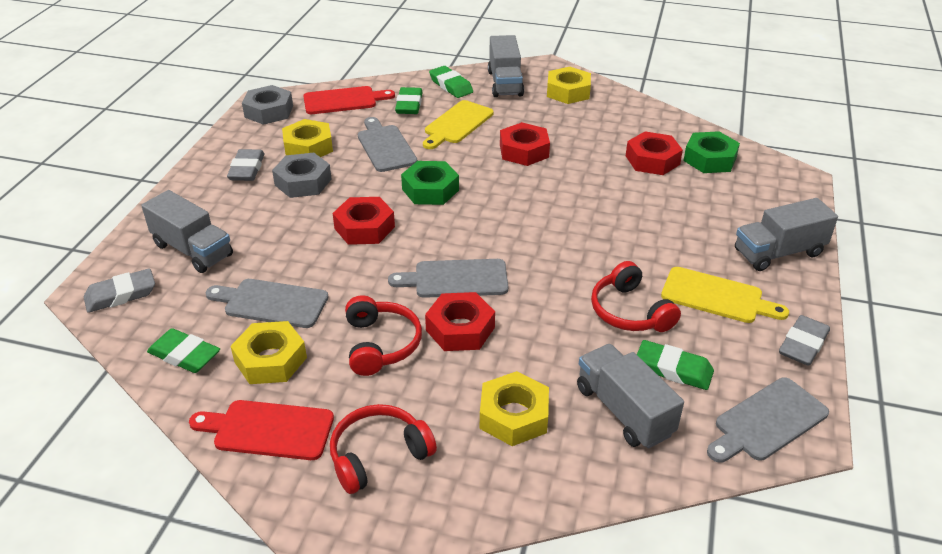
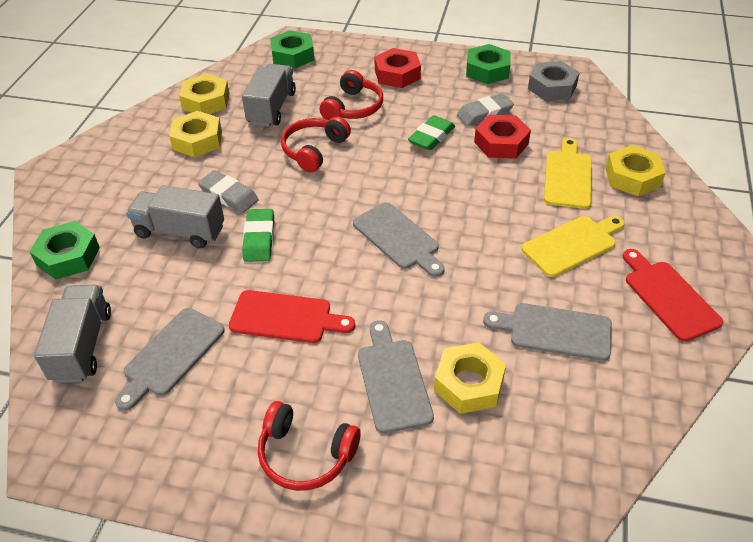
green eraser: 4 -> 2
green nut: 2 -> 3
grey eraser: 3 -> 2
grey nut: 2 -> 1
grey truck: 4 -> 3
red nut: 4 -> 2

